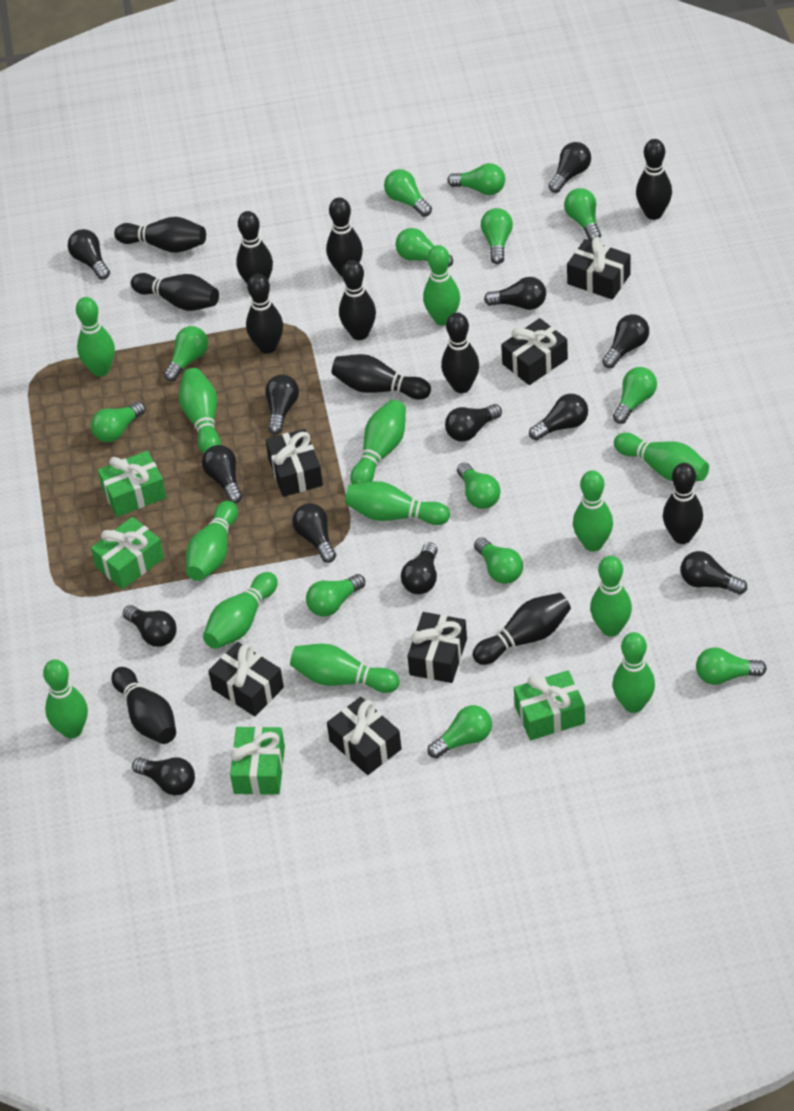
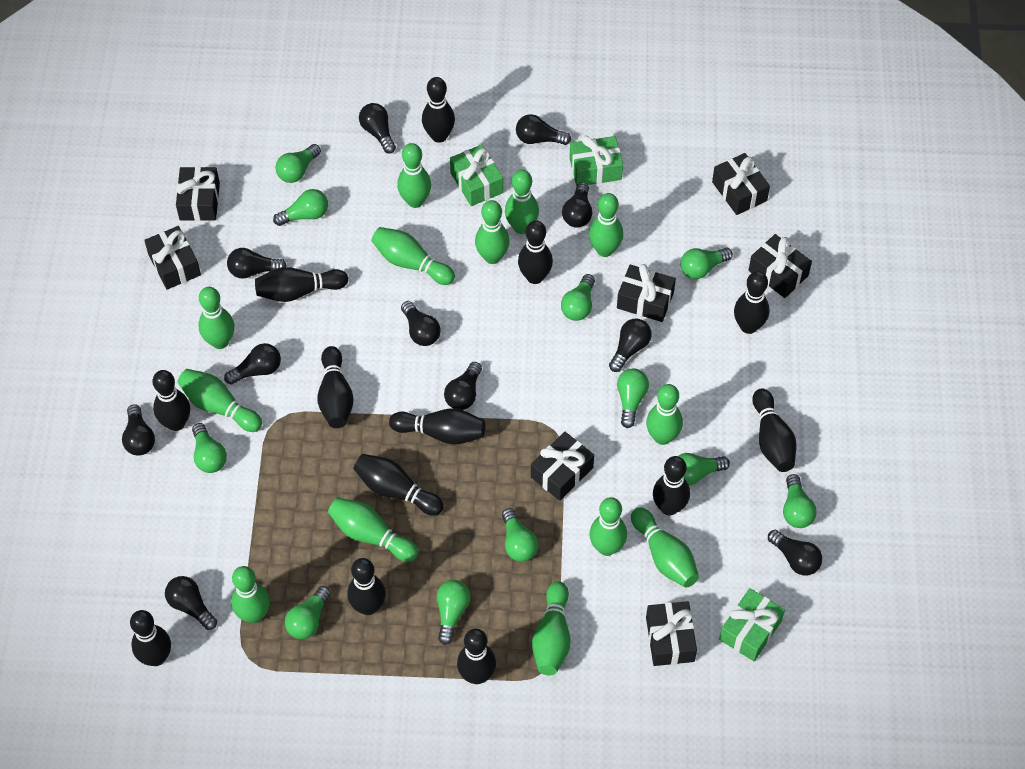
black bowling pin: 12 -> 13
black gift: 6 -> 7
black light bulb: 13 -> 11
green gift: 4 -> 3
green light bulb: 13 -> 11

